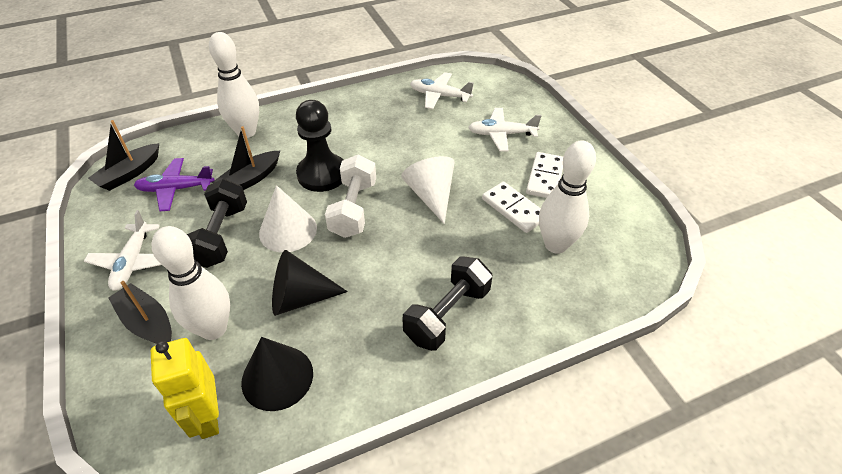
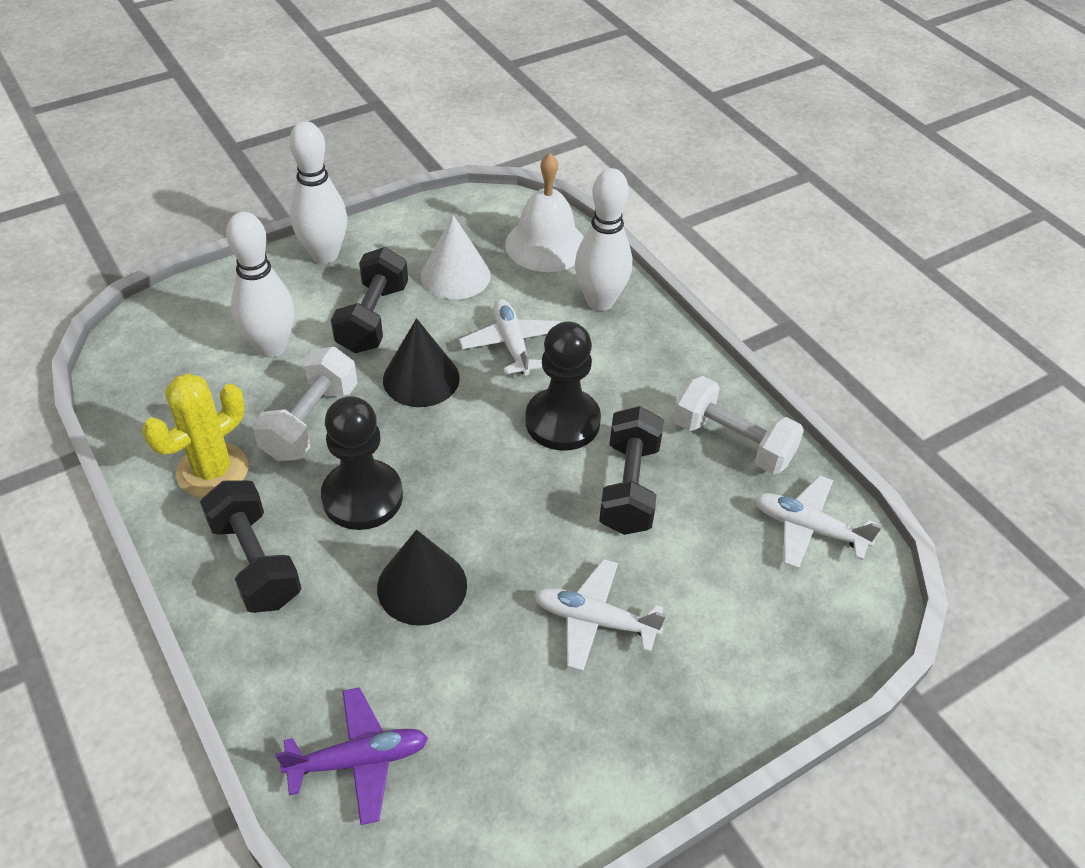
black boat: 3 -> 0
black dumbbell: 2 -> 3
black pawn: 1 -> 2
white bell: 0 -> 1
white cone: 2 -> 1
white domino: 2 -> 0
white dumbbell: 1 -> 2
yellow cactus: 0 -> 1
yellow robot: 1 -> 0

